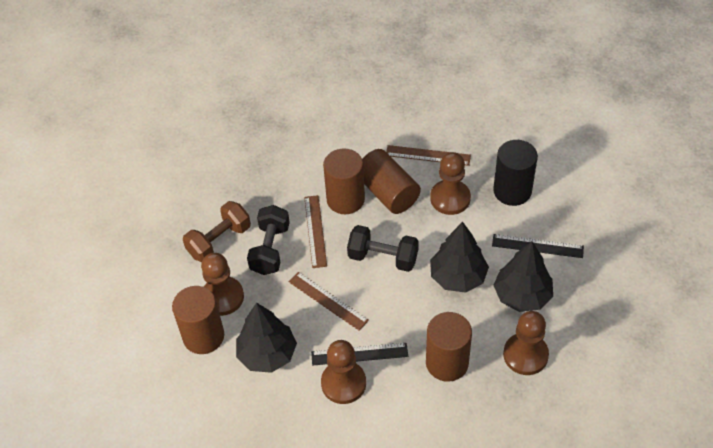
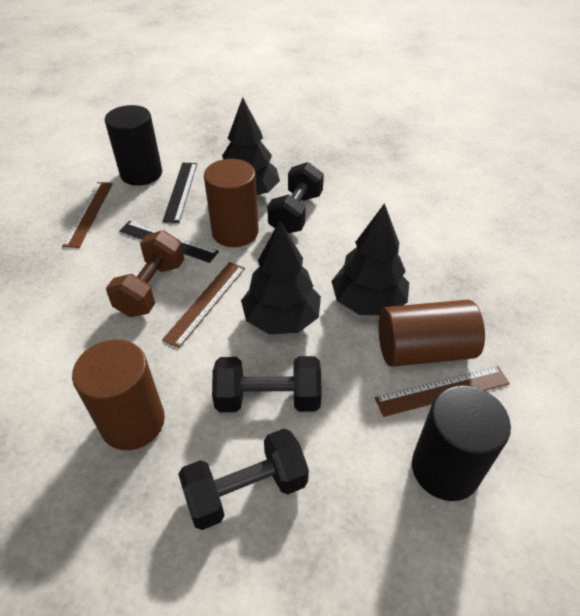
black cylinder: 1 -> 2
black dumbbell: 2 -> 3
brown cylinder: 4 -> 3
brown pawn: 4 -> 0

